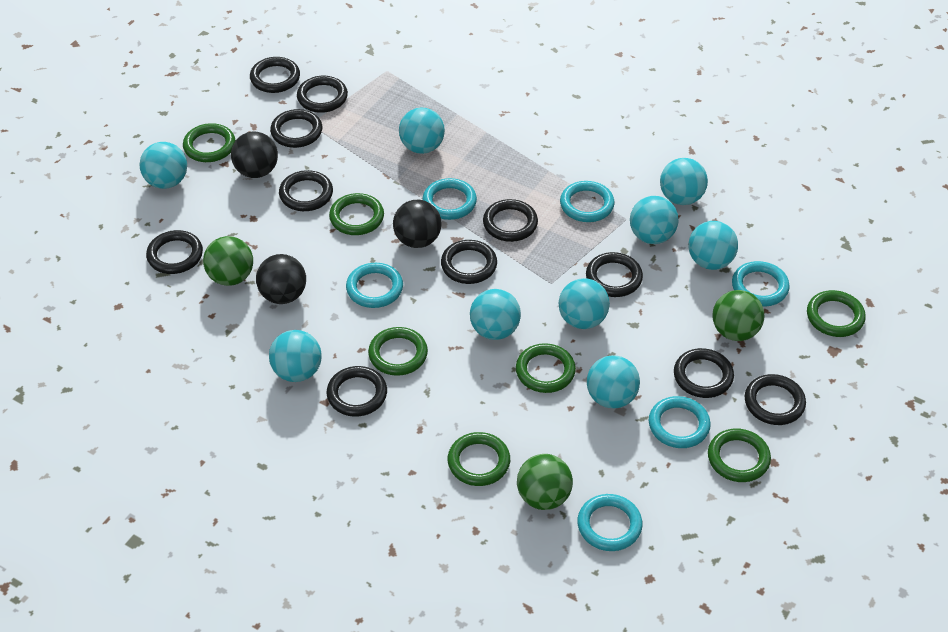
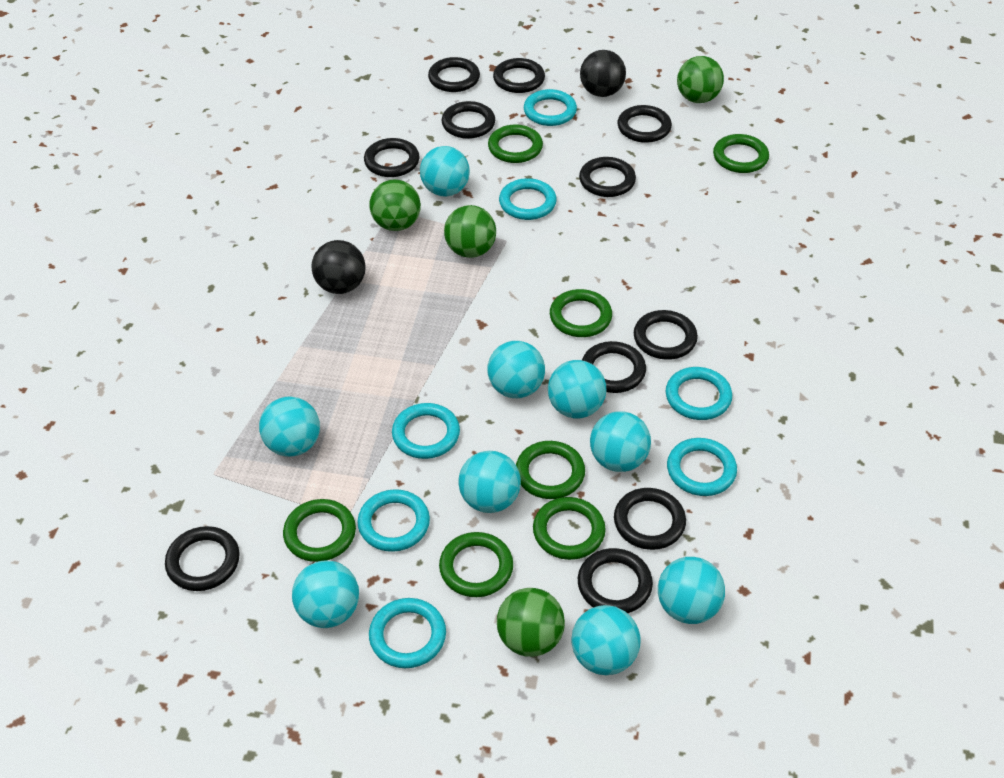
black ball: 3 -> 2
green ball: 3 -> 4
turquoise ring: 6 -> 7

